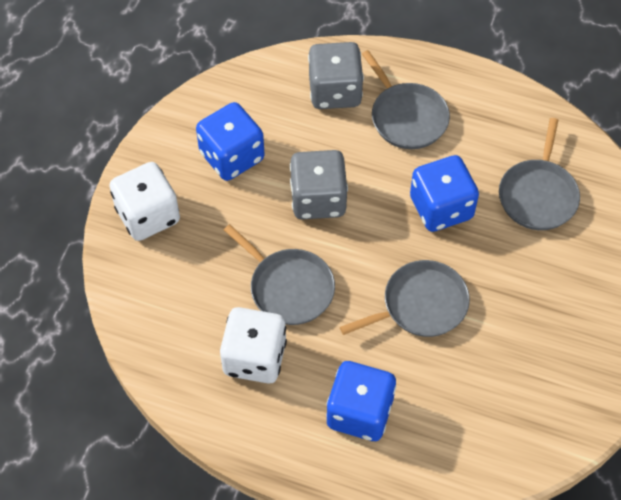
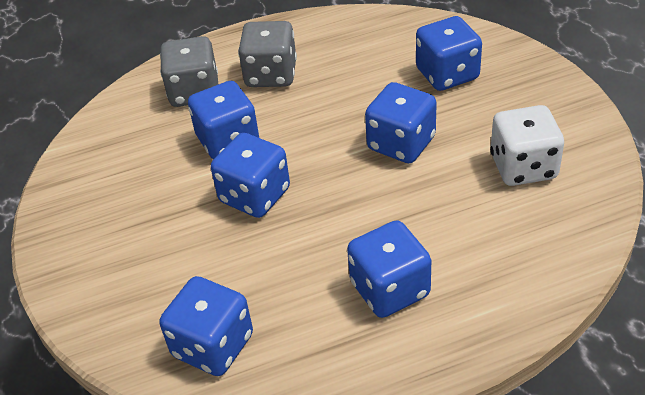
blue dice: 3 -> 6
grey pan: 4 -> 0
white dice: 2 -> 1

